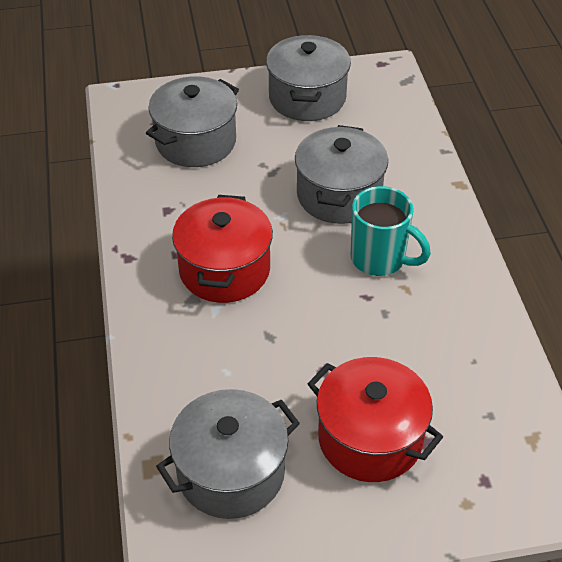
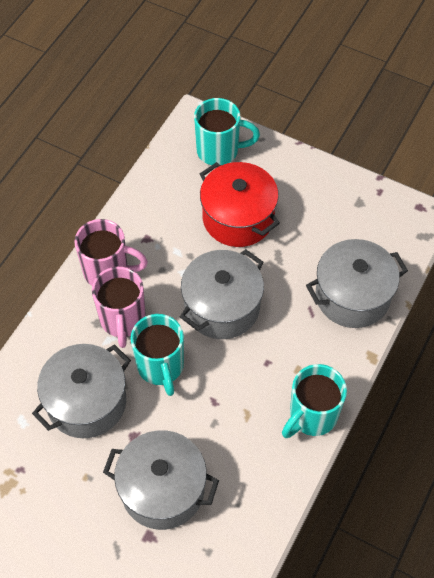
pink mug: 0 -> 2
red pot: 2 -> 1
turquoise mug: 1 -> 3

